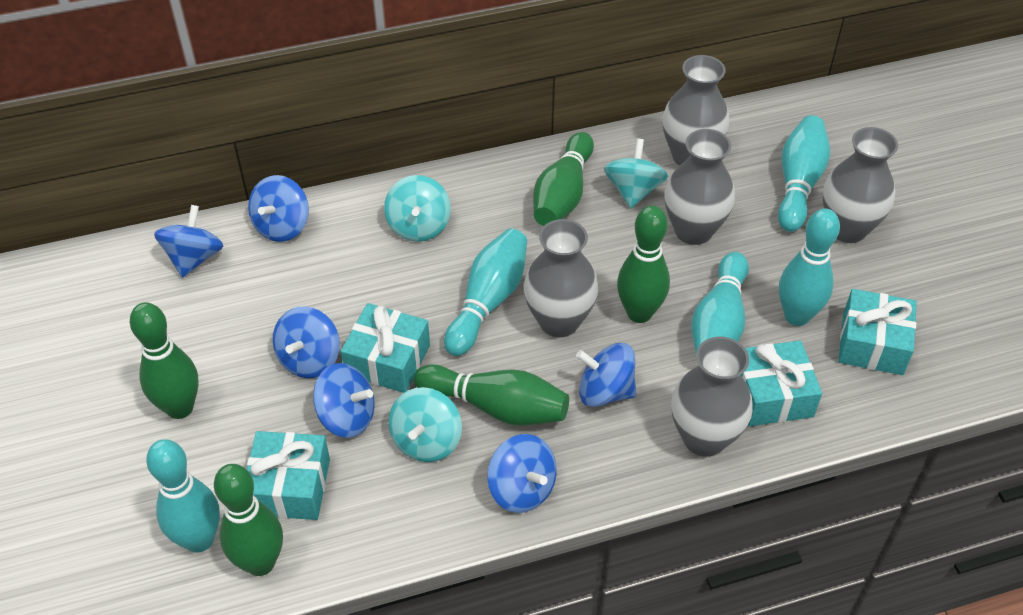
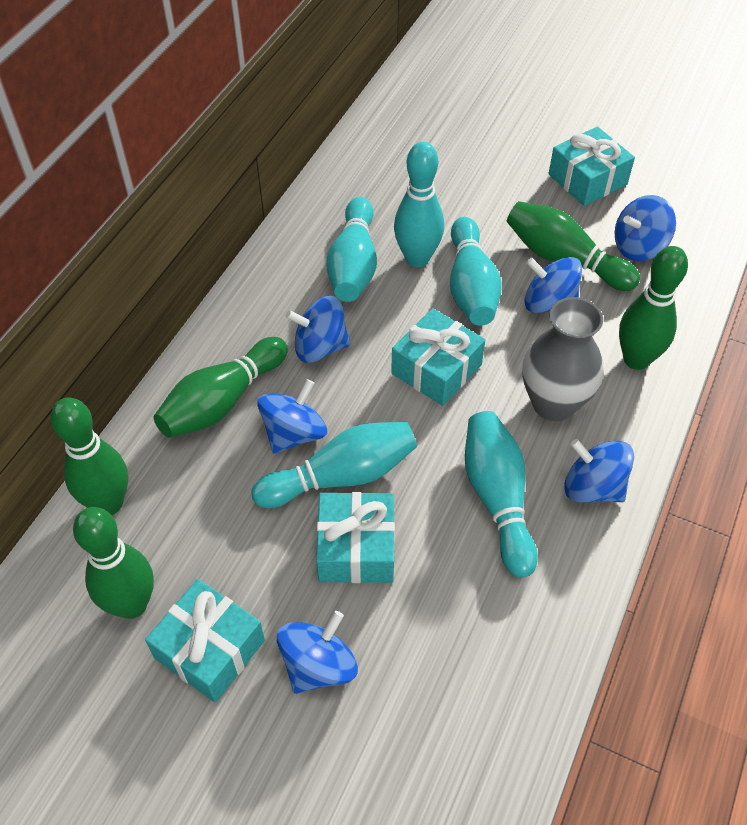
grey vase: 5 -> 1
turquoise spinning top: 3 -> 0

